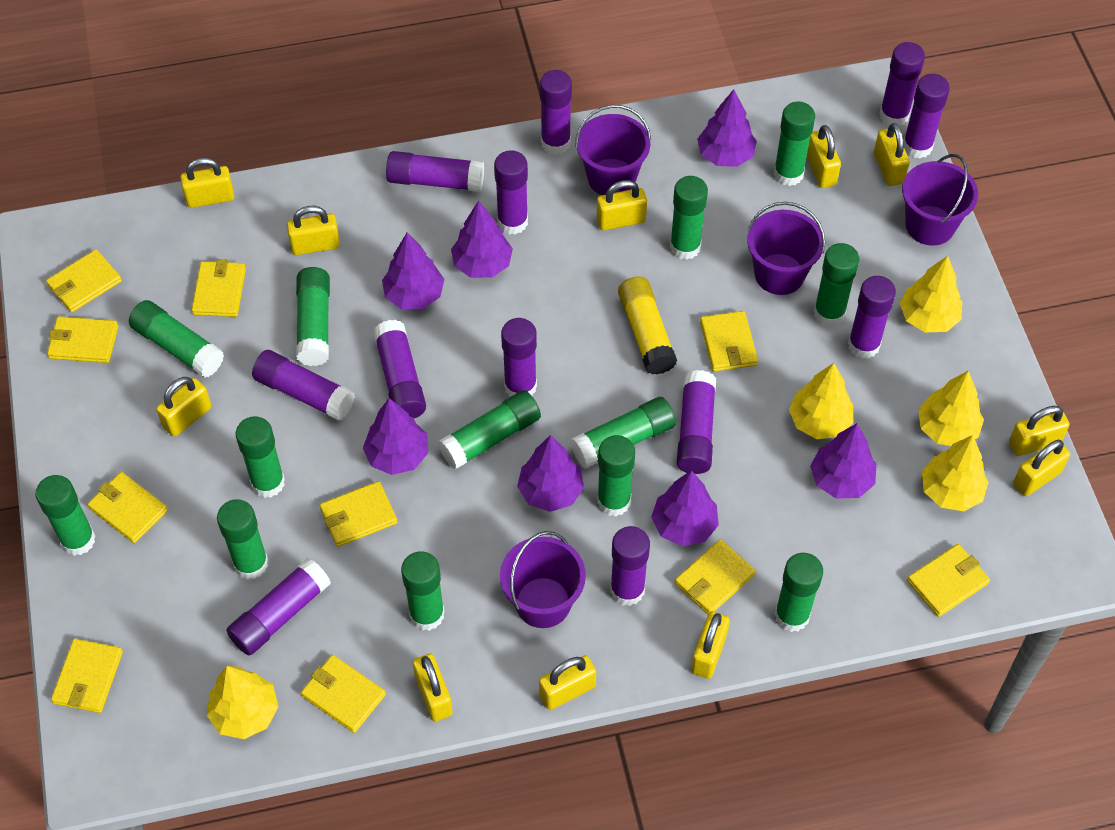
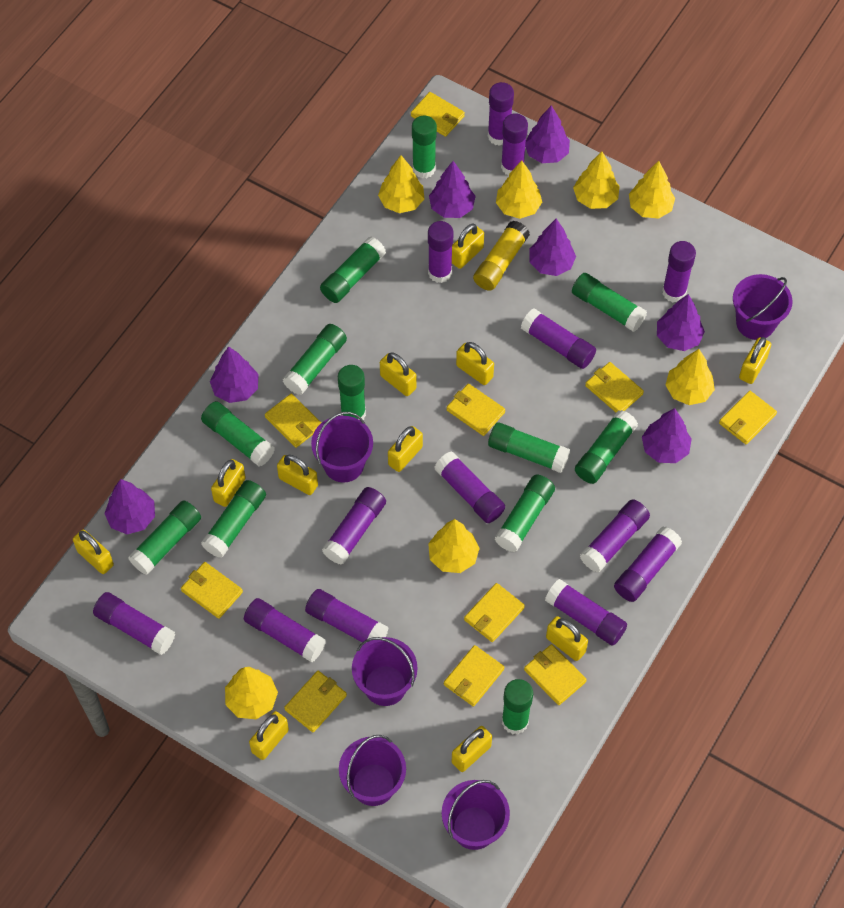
green glue stick: 13 -> 12
purple bucket: 4 -> 5
purple glue stick: 12 -> 13
yellow tree: 5 -> 7

